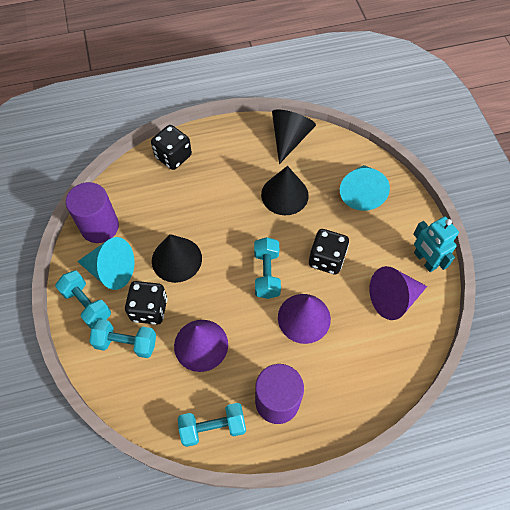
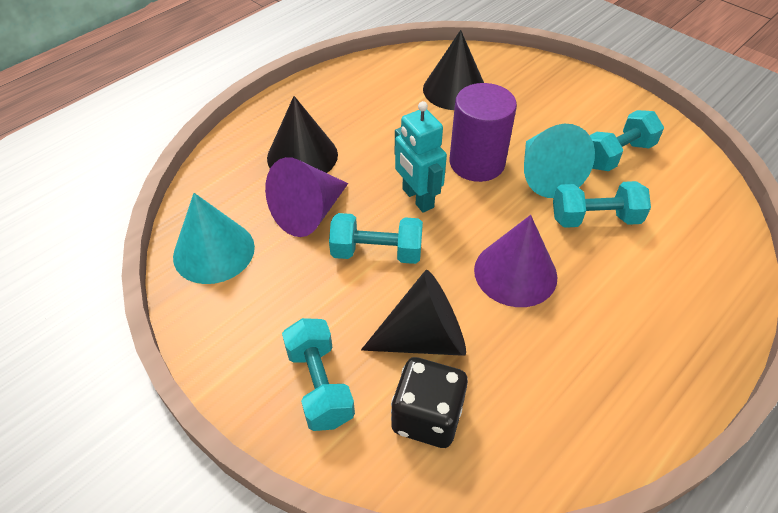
black dice: 3 -> 1
purple cone: 3 -> 2
purple cylinder: 2 -> 1

